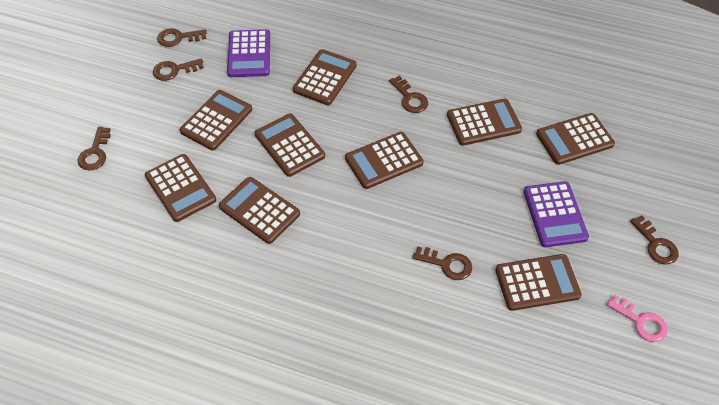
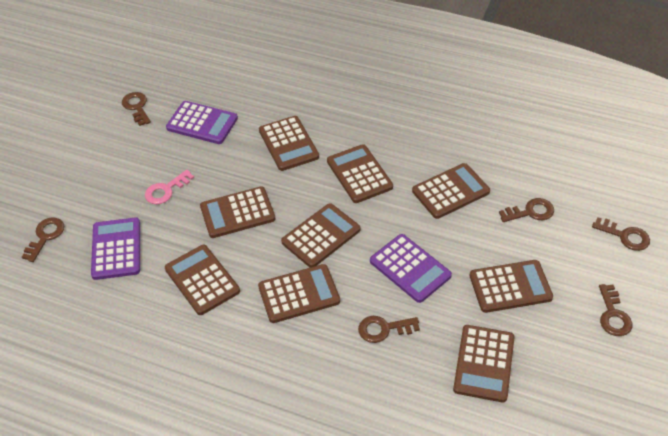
purple calculator: 2 -> 3

